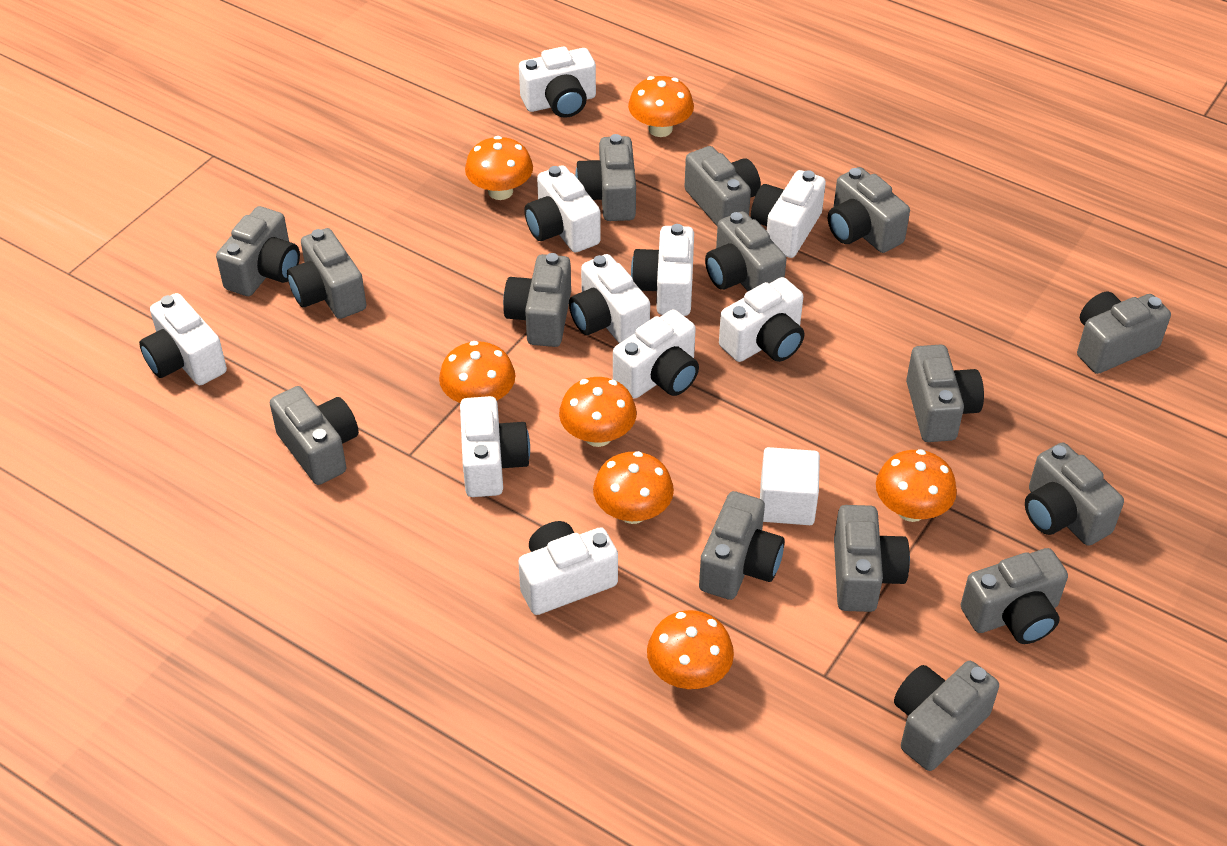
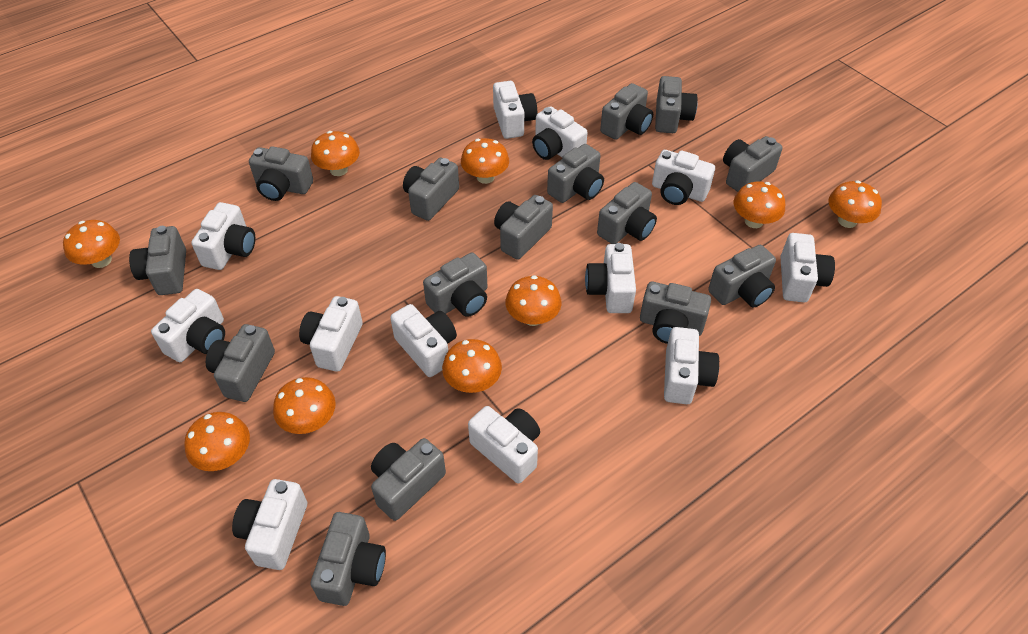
orange mushroom: 7 -> 9
white camera: 10 -> 12
white cube: 1 -> 0

